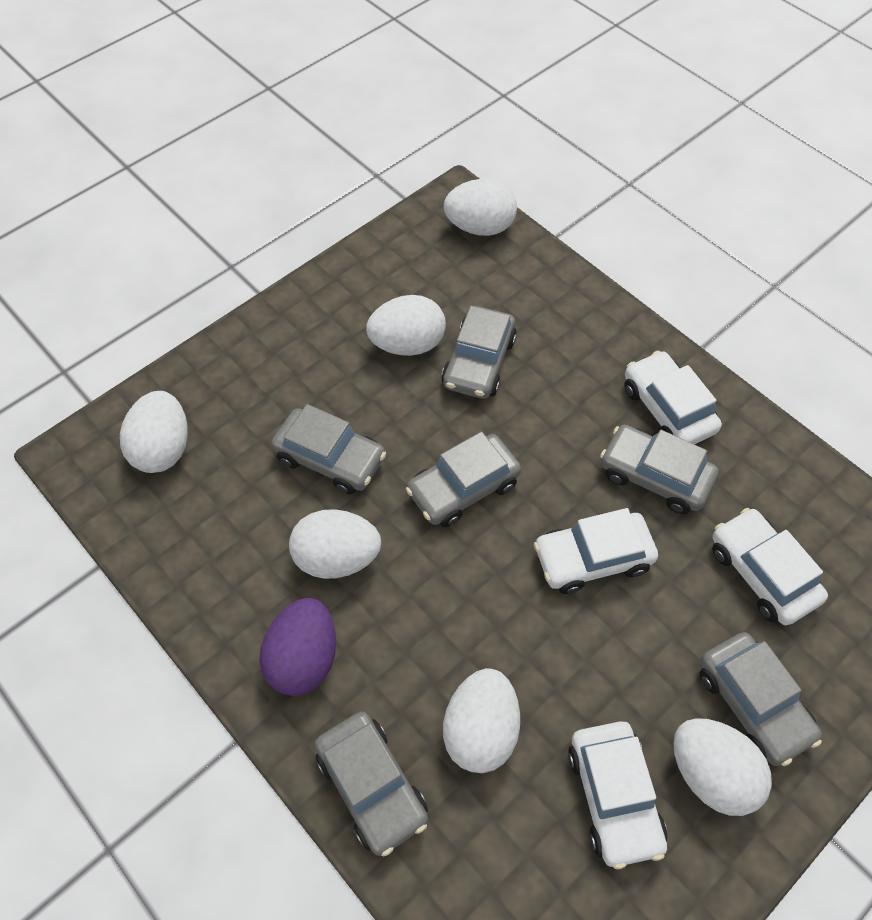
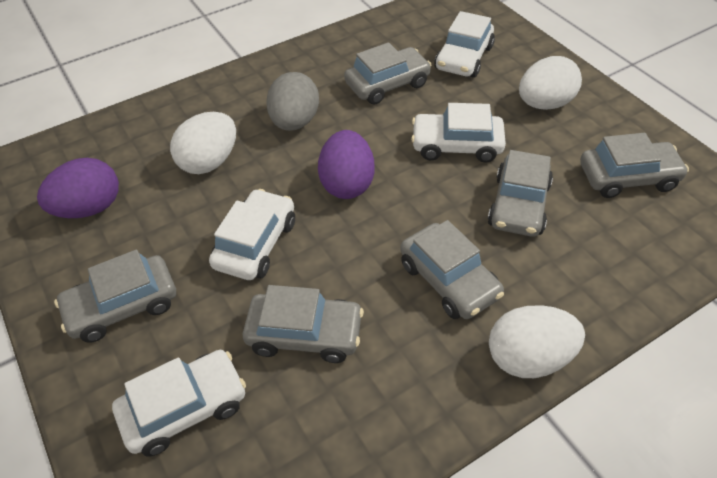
grey egg: 0 -> 1
purple egg: 1 -> 2
white egg: 6 -> 3

